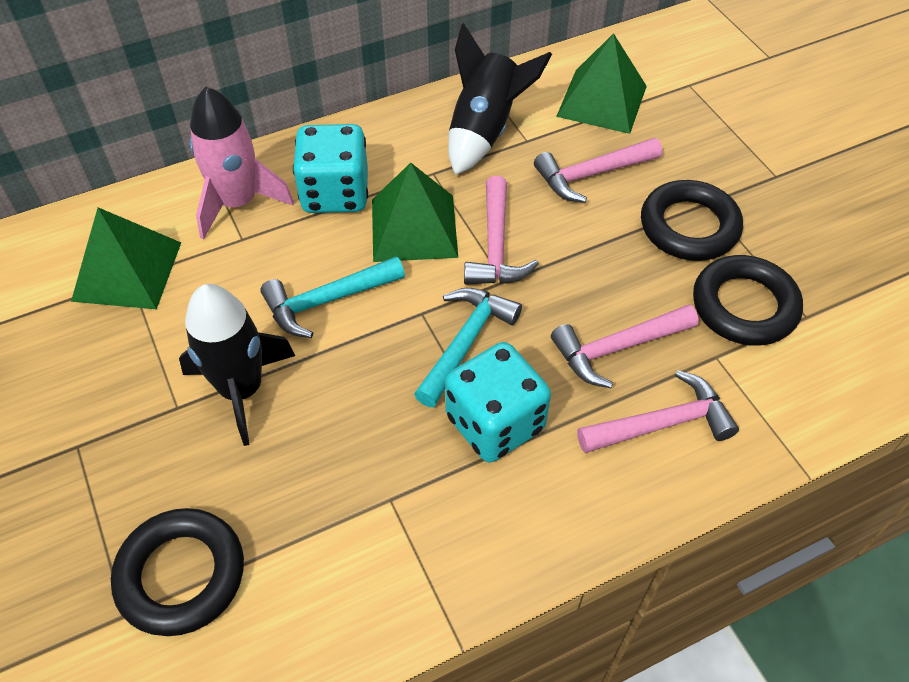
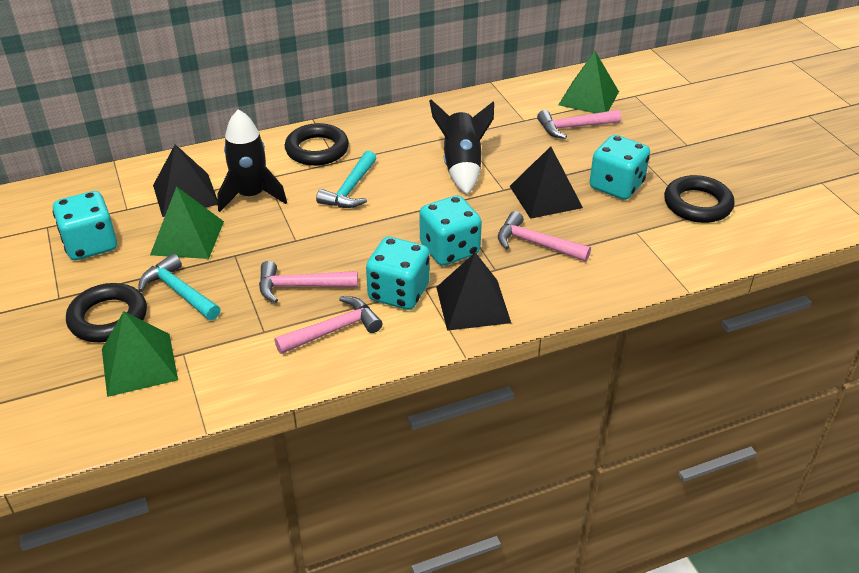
black pyramid: 0 -> 3
pink rocket: 1 -> 0
turquoise dice: 2 -> 4

